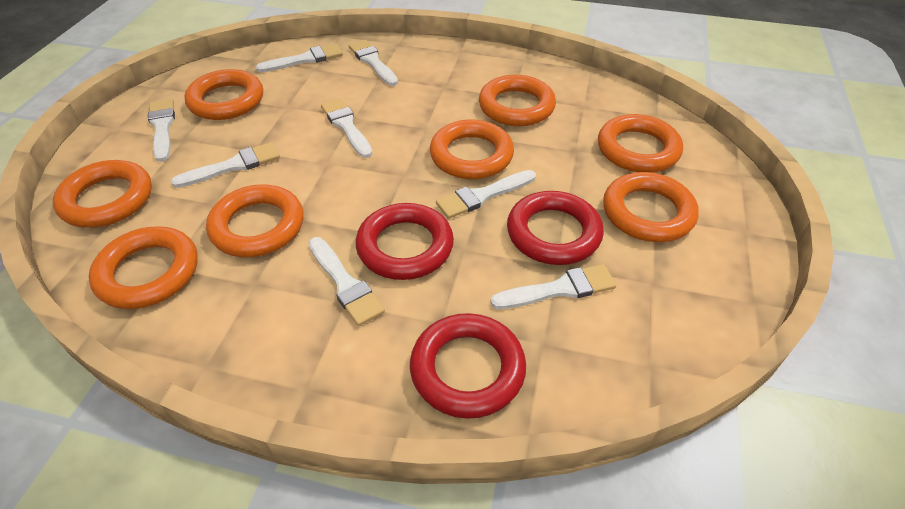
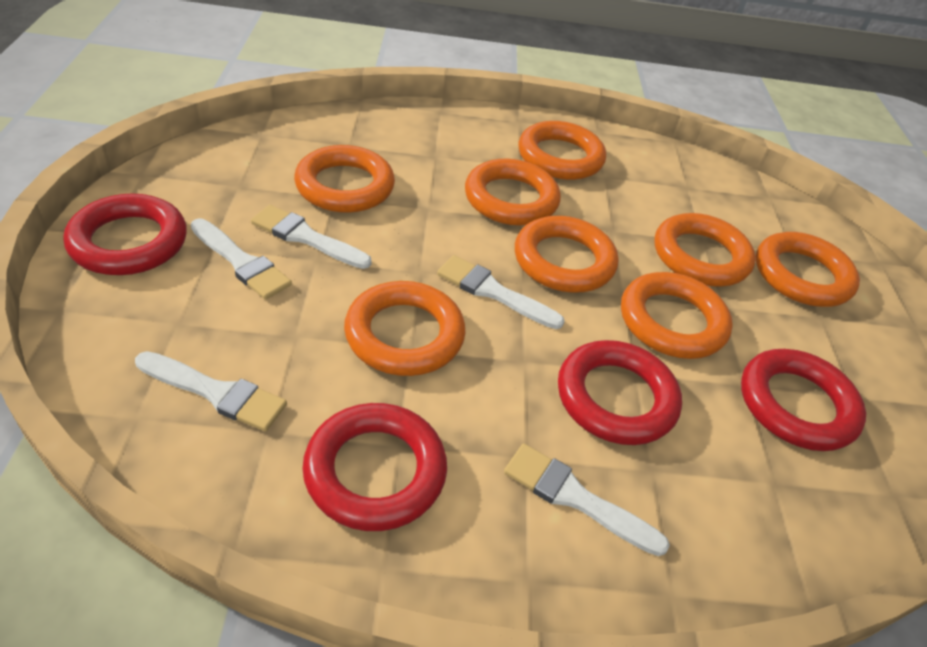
red ring: 3 -> 4
white brush: 8 -> 5

